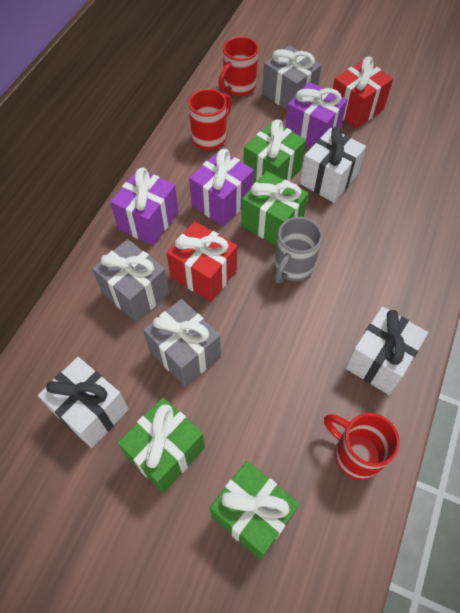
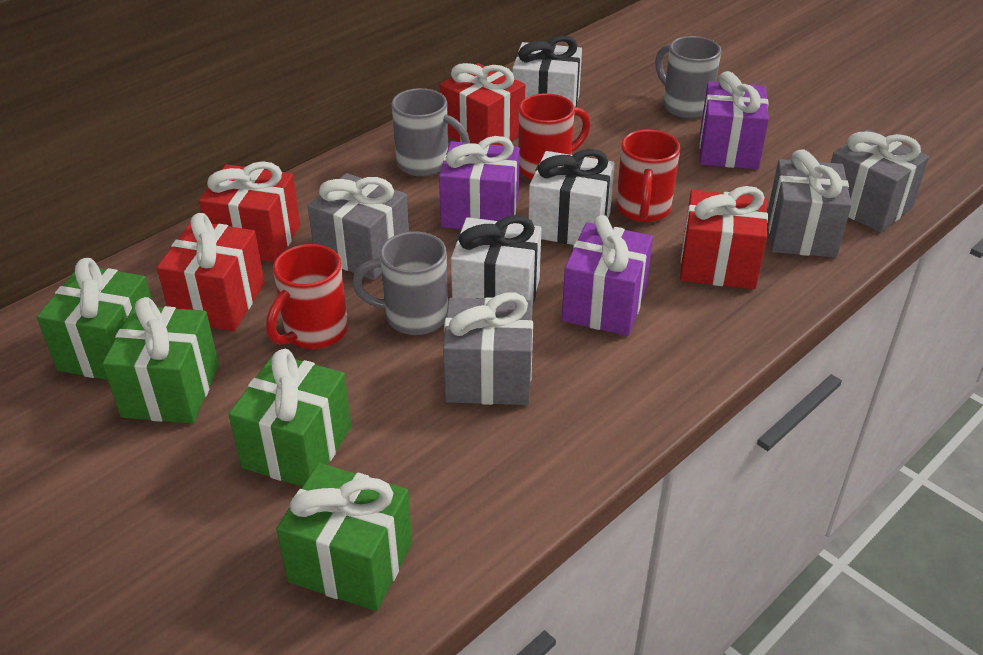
grey gift: 3 -> 4
grey mug: 1 -> 3
red gift: 2 -> 4

